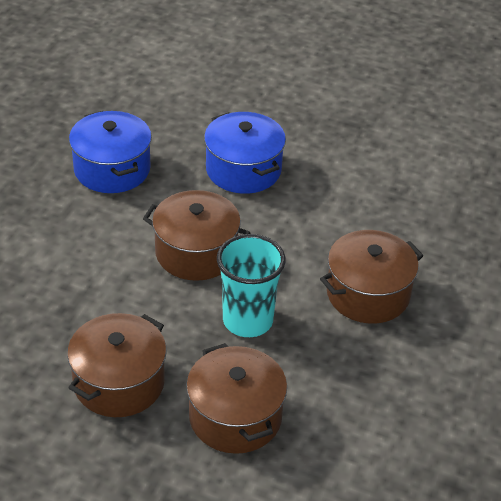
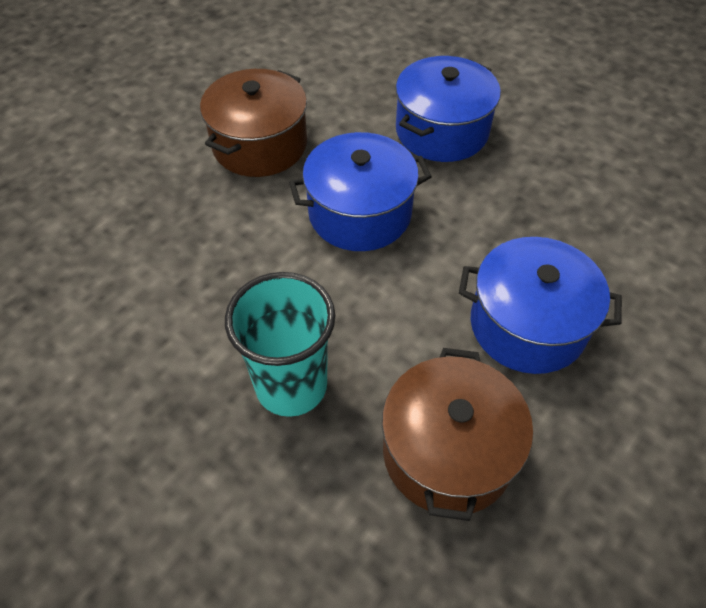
blue pot: 2 -> 3
brown pot: 4 -> 2

